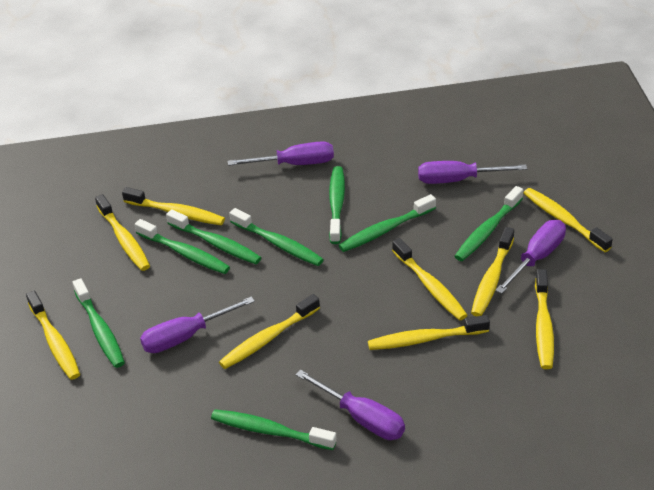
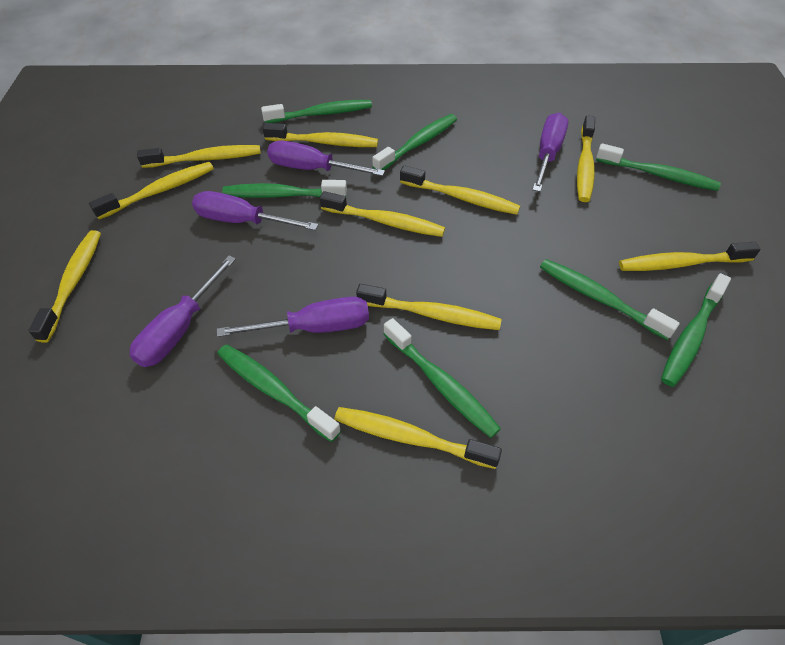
yellow toothbrush: 9 -> 10

